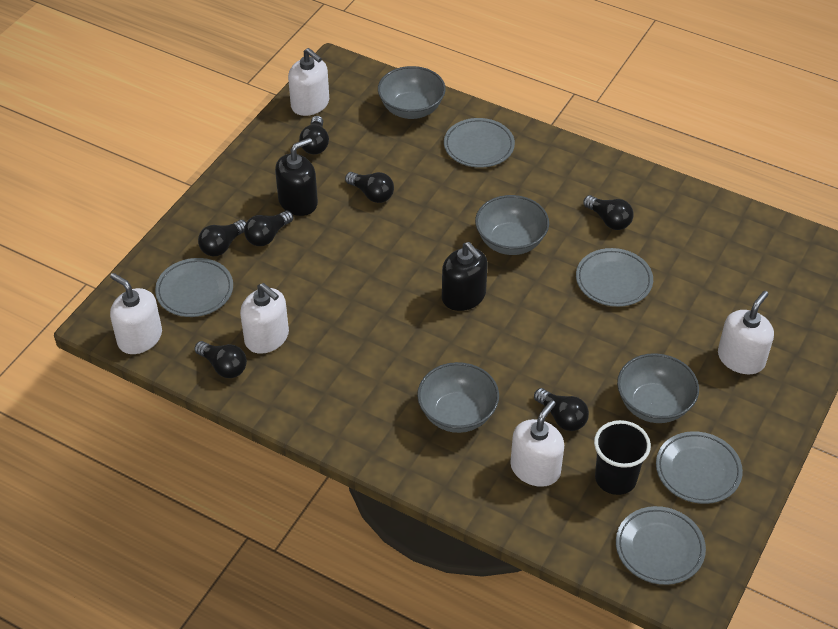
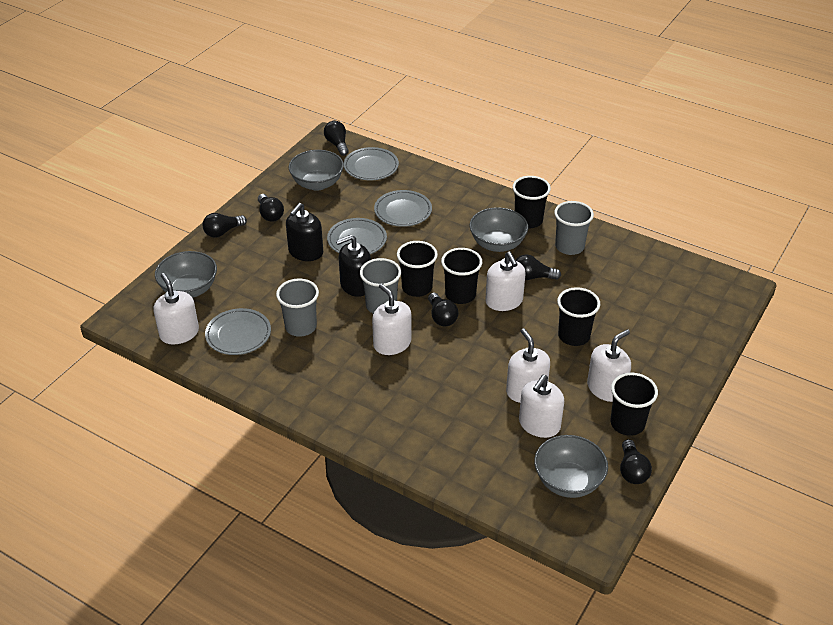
black cup: 1 -> 5
black light bulb: 7 -> 6
grey cup: 0 -> 3
grey plate: 5 -> 4
white soap dispenser: 5 -> 6

